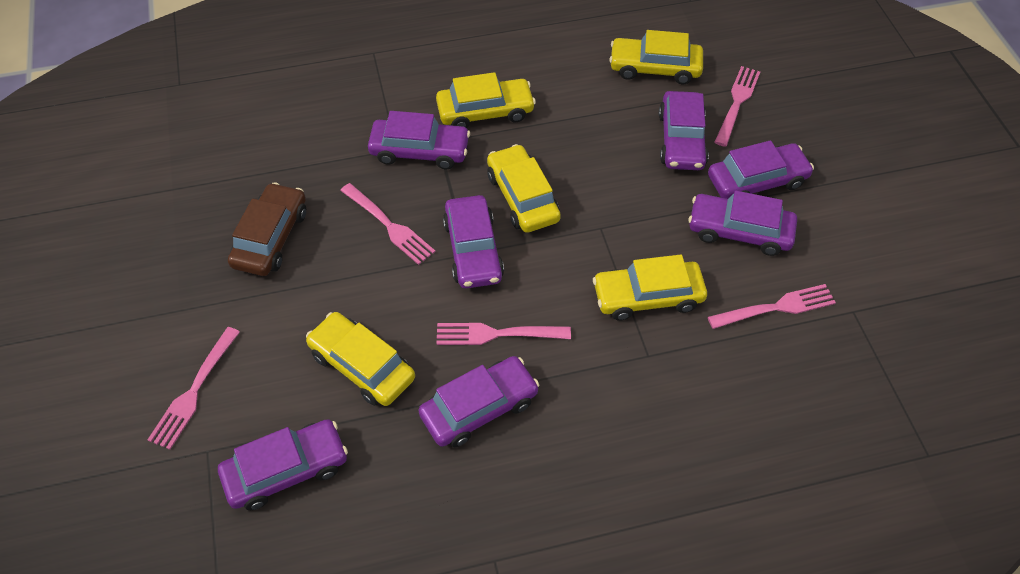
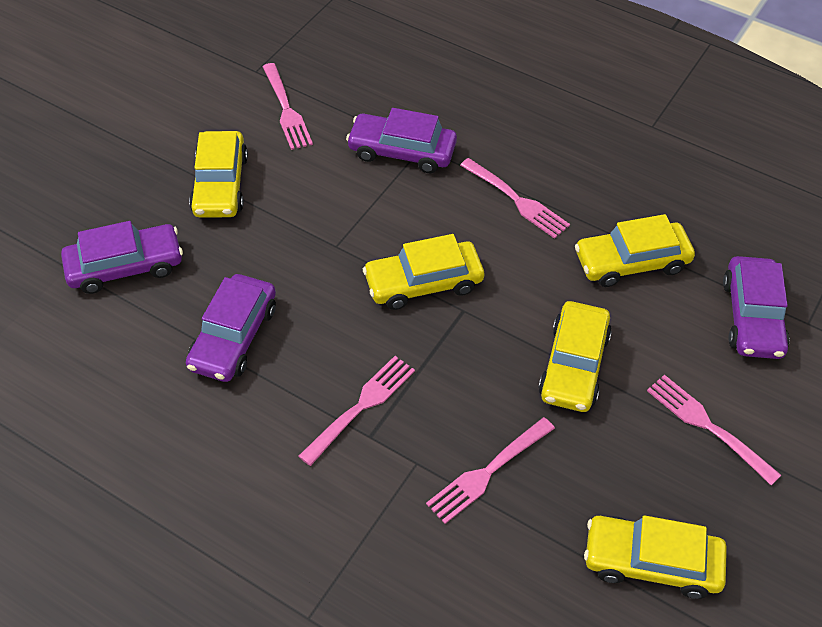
brown car: 1 -> 0
purple car: 7 -> 4

